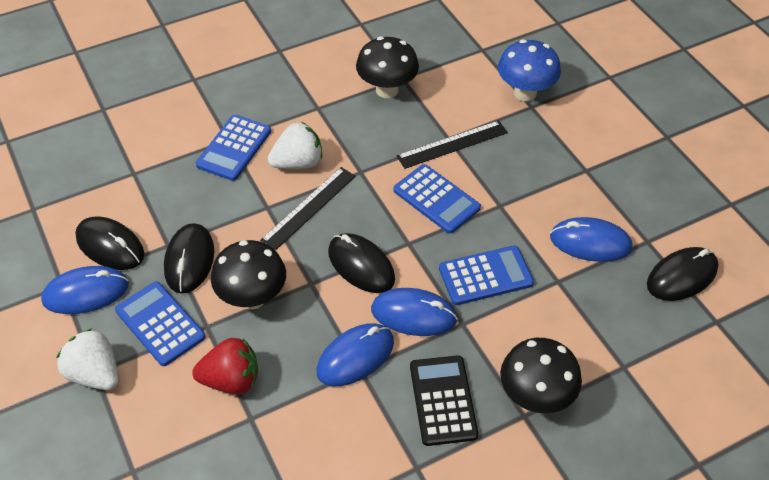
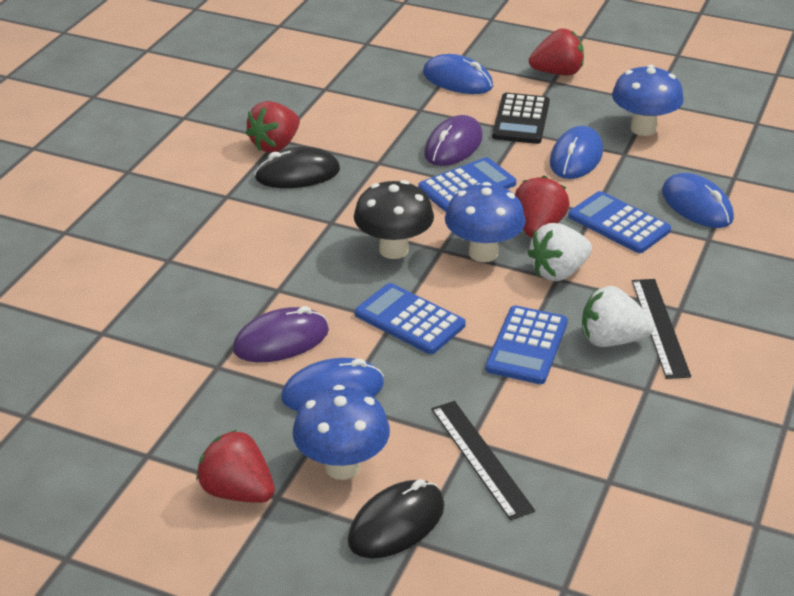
black mouse: 4 -> 2
black mushroom: 3 -> 1
blue mushroom: 1 -> 3
purple mouse: 0 -> 2
red strawberry: 1 -> 4

